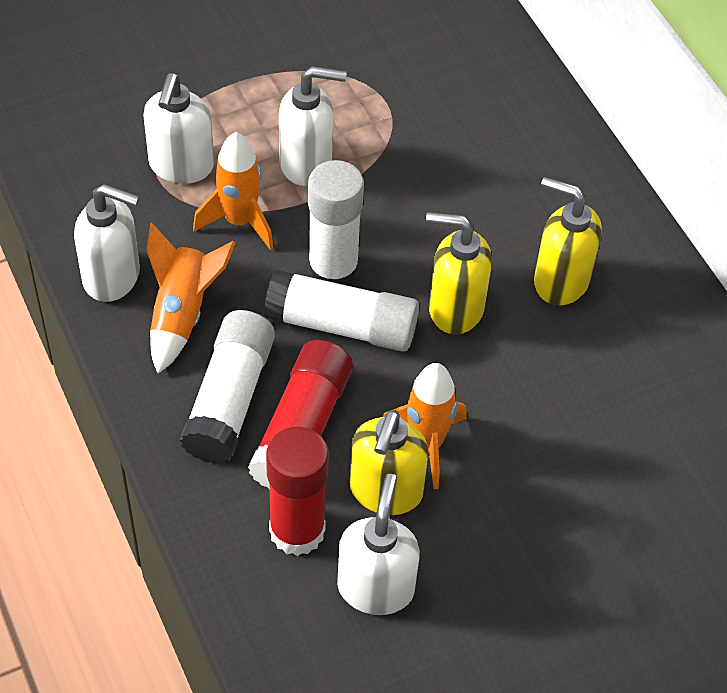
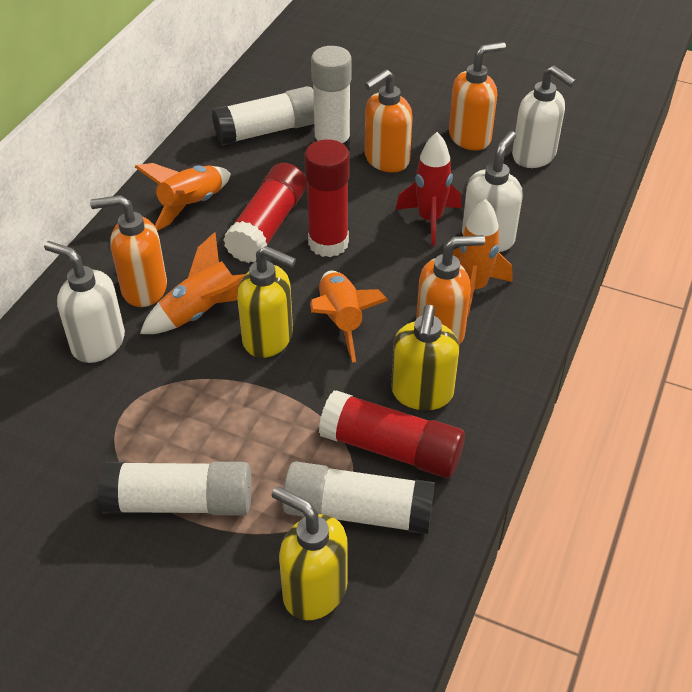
orange rocket: 3 -> 4
orange soap dispenser: 0 -> 4
red glue stick: 2 -> 3
red rocket: 0 -> 1
white glue stick: 3 -> 4
white soap dispenser: 4 -> 3

